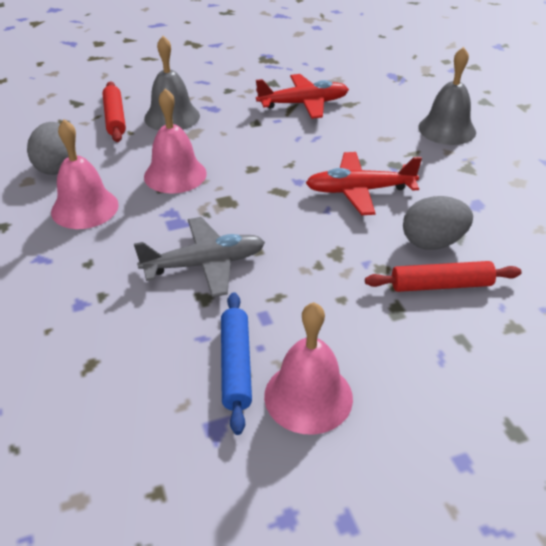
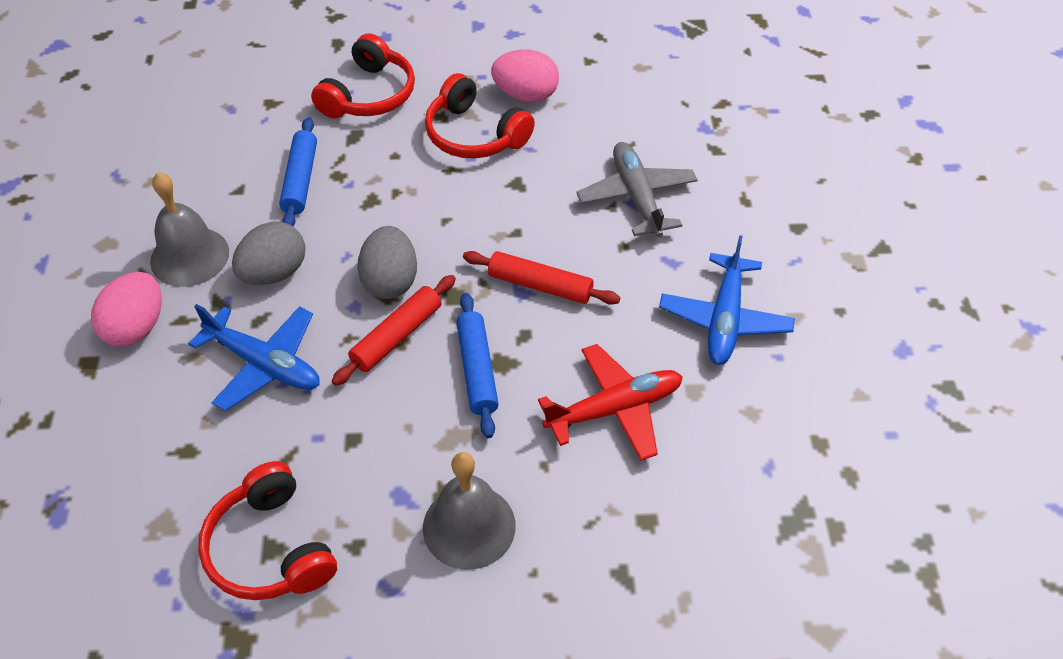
blue plane: 0 -> 2
blue rolling pin: 1 -> 2
pink bell: 3 -> 0
pink egg: 0 -> 2
red headphones: 0 -> 3
red plane: 2 -> 1

